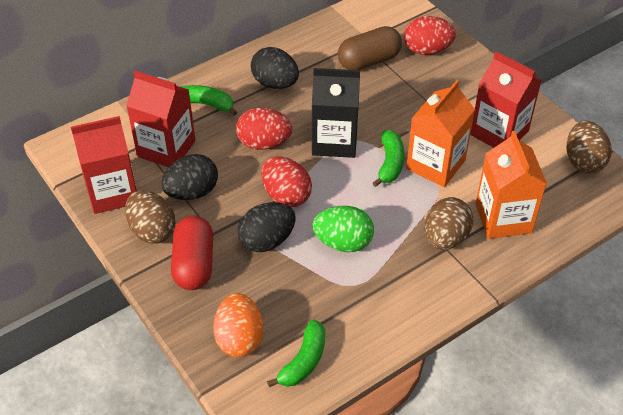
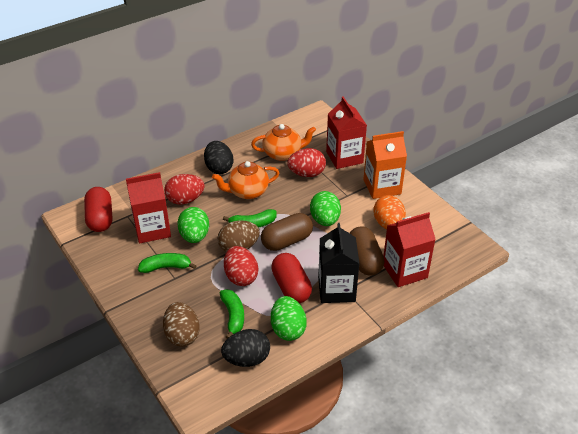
black egg: 3 -> 2
brown capsule: 1 -> 2
brown egg: 3 -> 2
green egg: 1 -> 3
orange carton: 2 -> 1
orange teapot: 0 -> 2
red capsule: 1 -> 2

